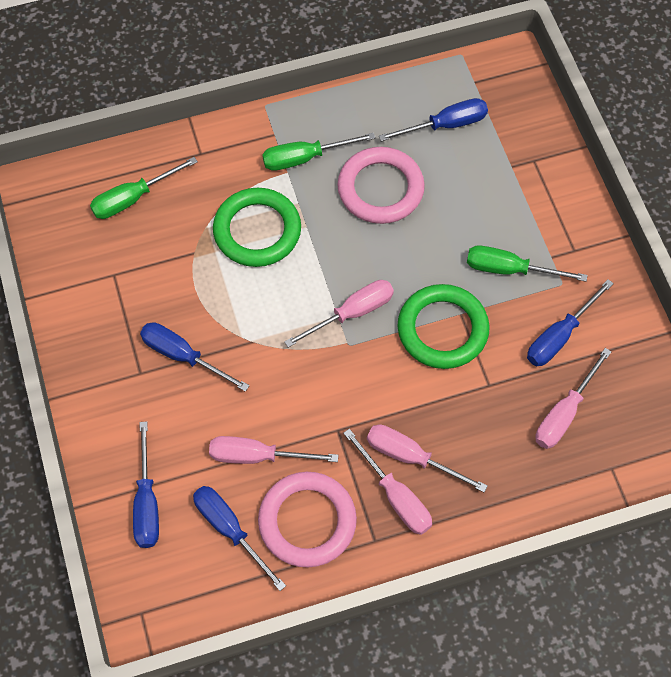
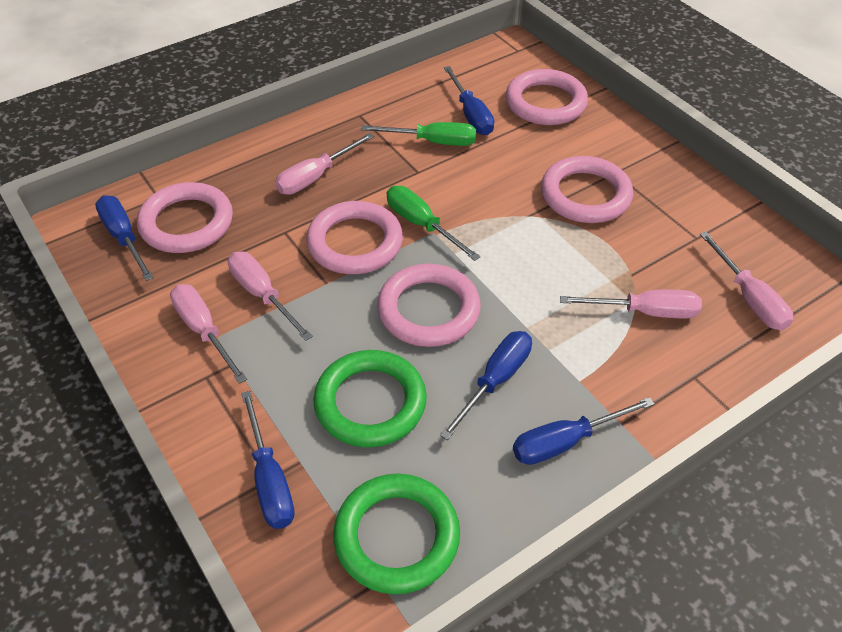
green screwdriver: 3 -> 2
pink ring: 2 -> 5

